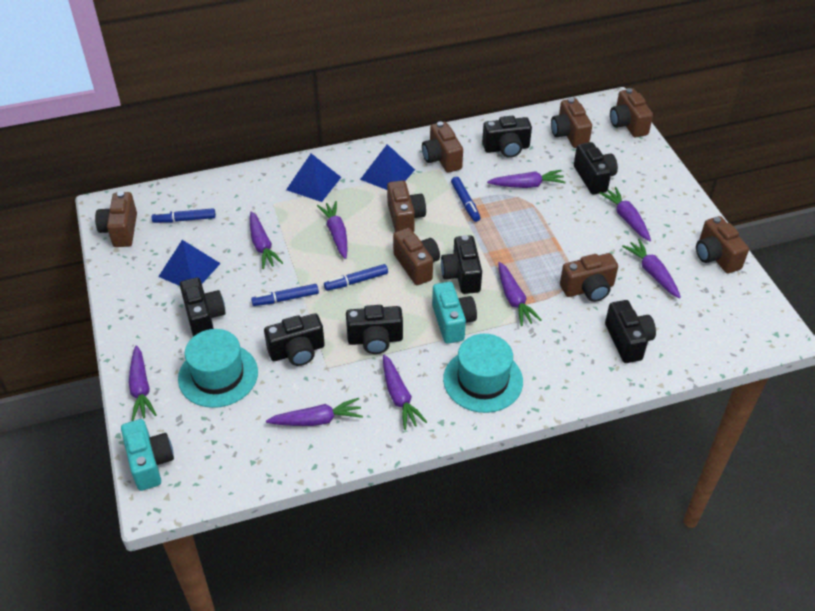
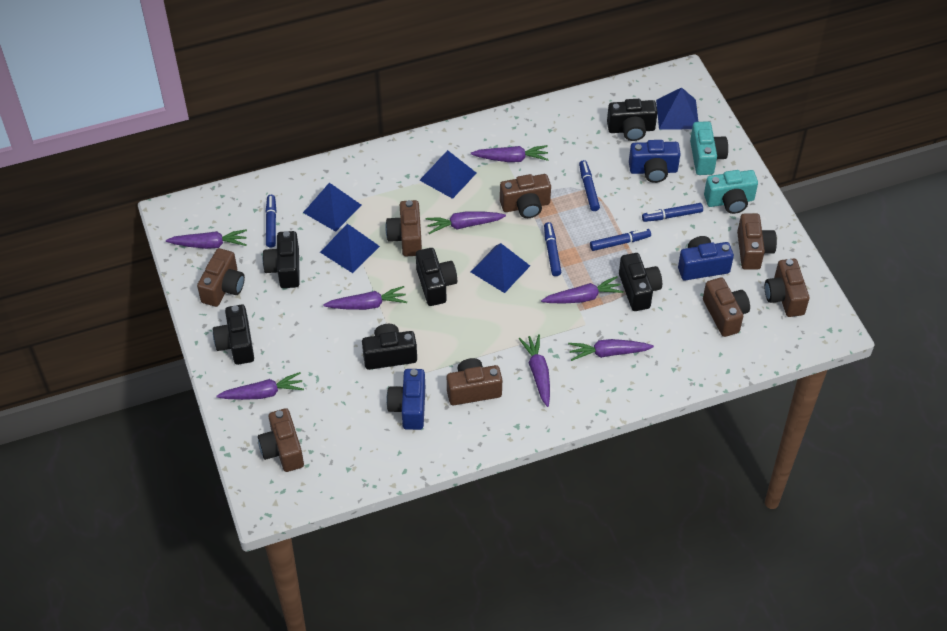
black camera: 7 -> 6
blue camera: 0 -> 3
blue marker: 4 -> 5
blue pyramid: 3 -> 5
purple carrot: 9 -> 8
turquoise hat: 2 -> 0

